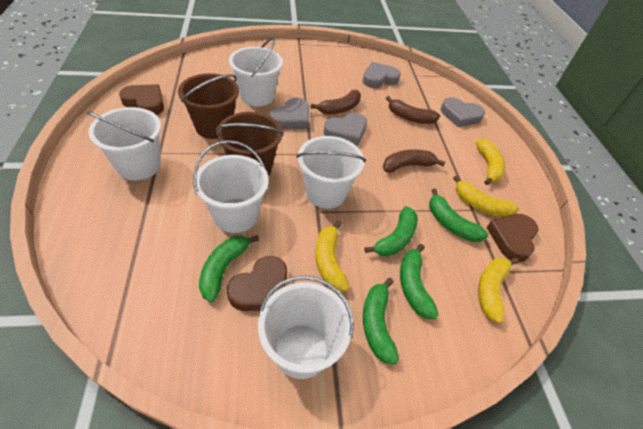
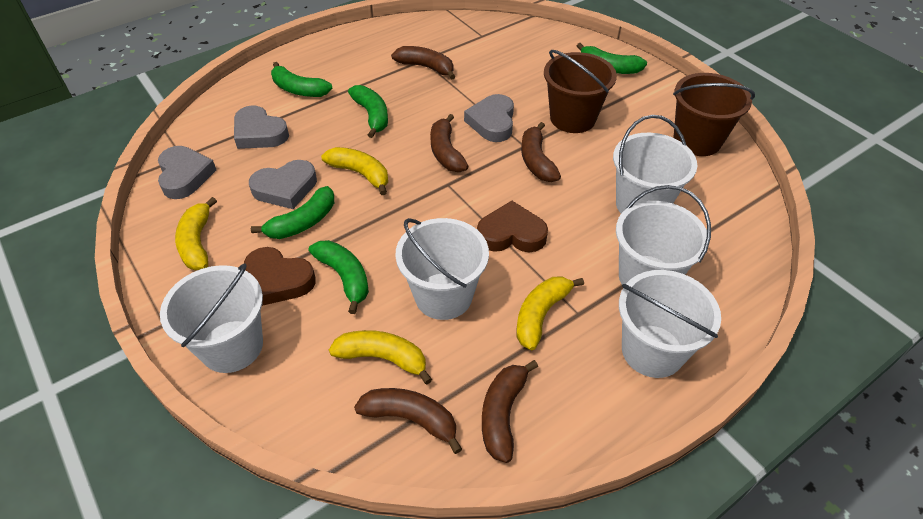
brown banana: 3 -> 5
brown heart: 3 -> 2

